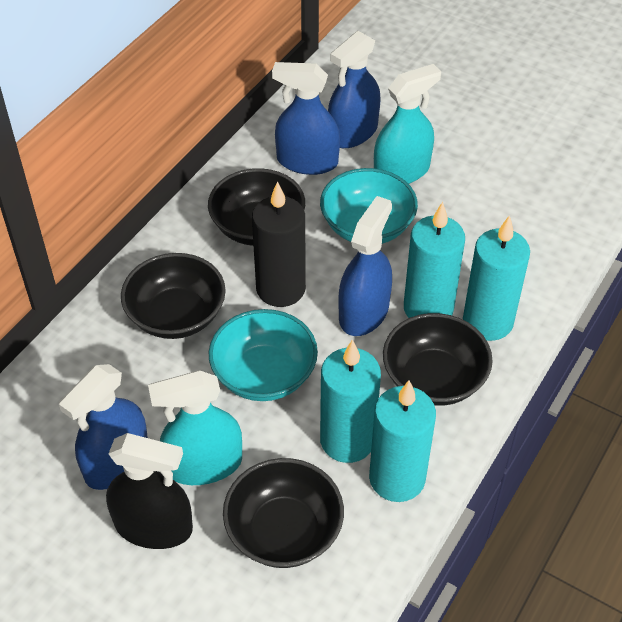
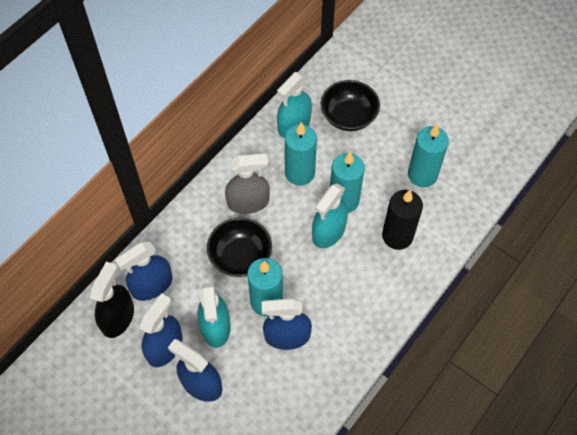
black bowl: 4 -> 2
grey spray bottle: 0 -> 1
turquoise bowl: 2 -> 0
turquoise spray bottle: 2 -> 3

